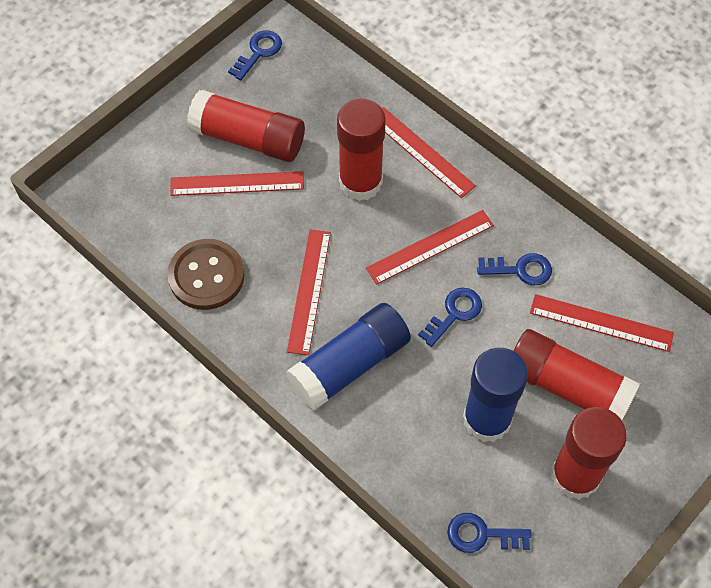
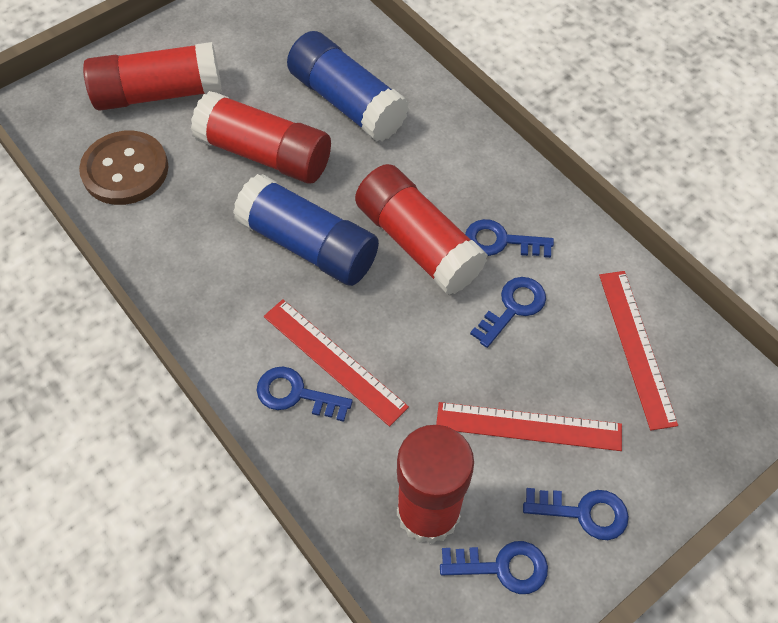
blue key: 4 -> 5
red ruler: 5 -> 3

